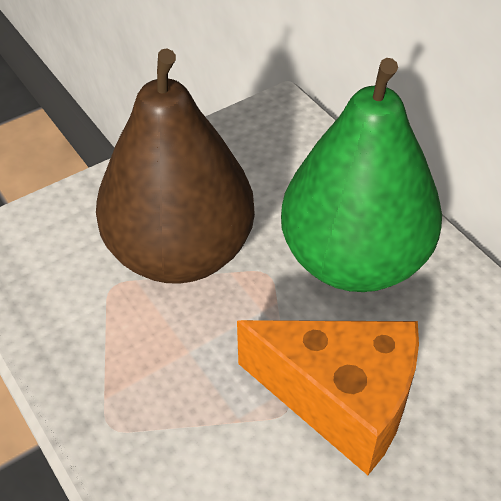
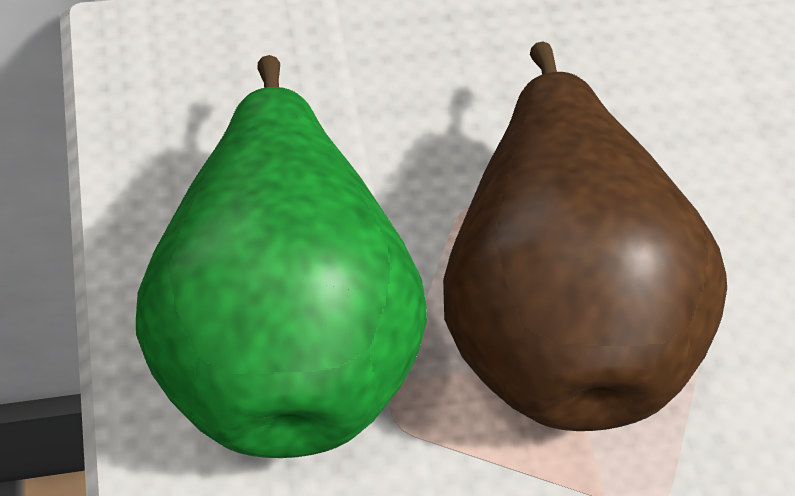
orange cheese: 1 -> 0

